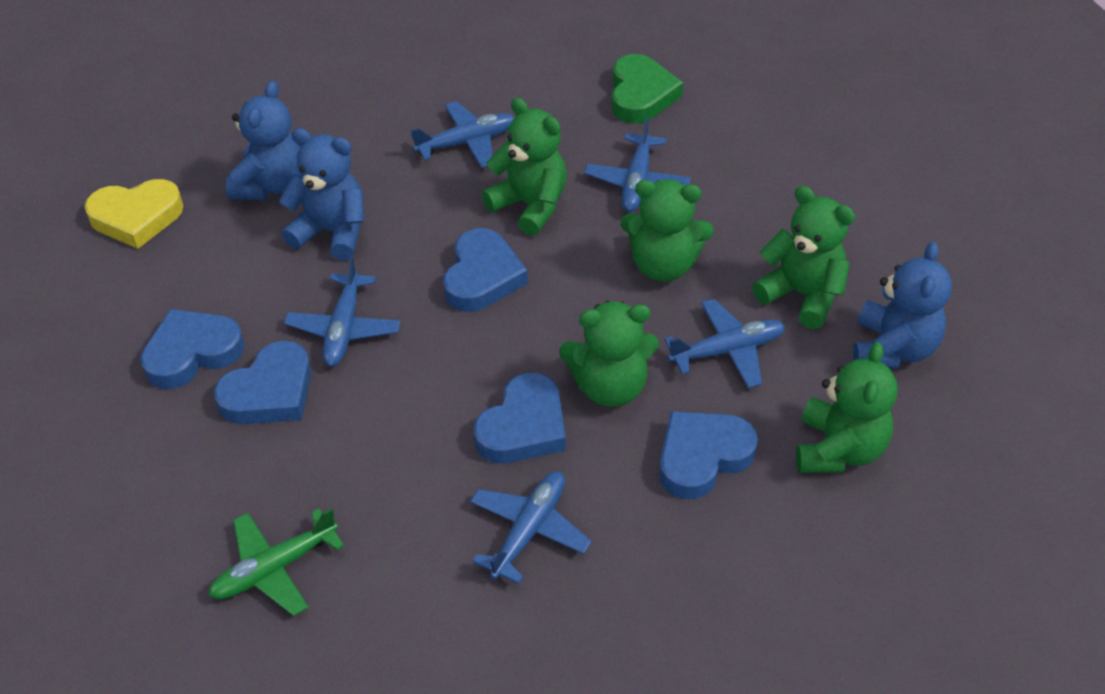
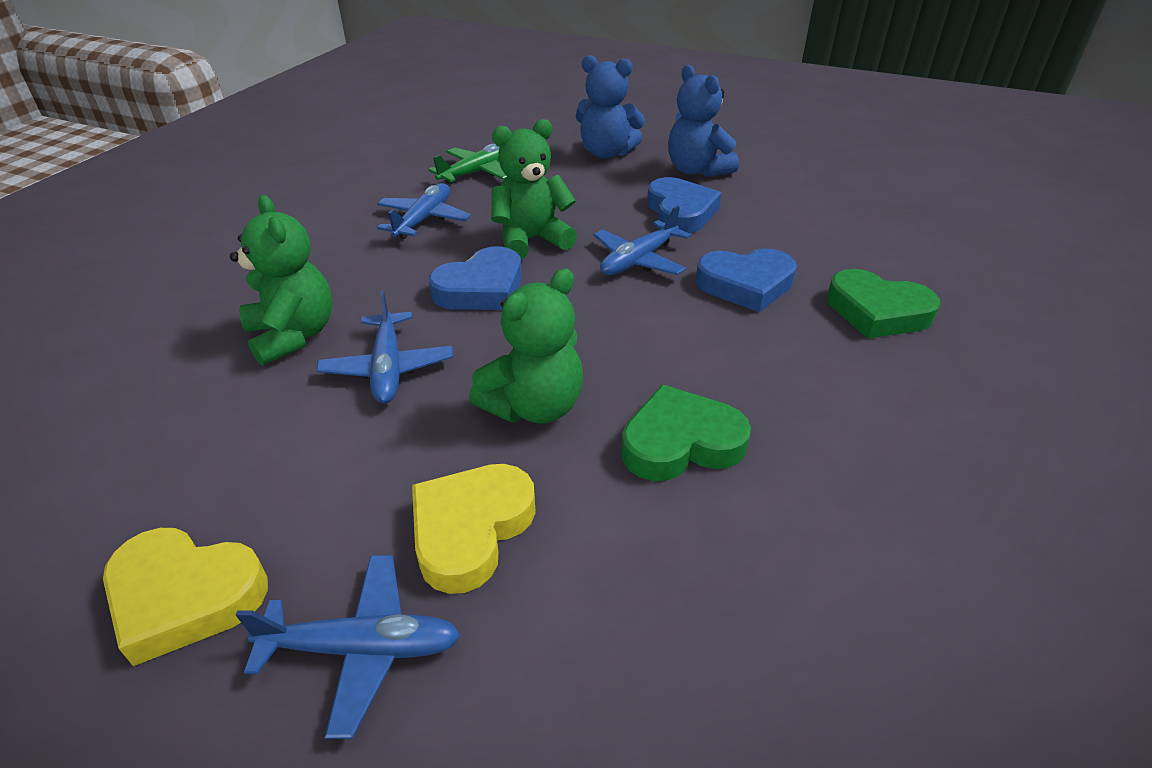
blue heart: 5 -> 3
blue plane: 5 -> 4
blue teddy bear: 3 -> 2
green heart: 1 -> 2
green teddy bear: 5 -> 3
yellow heart: 1 -> 2

